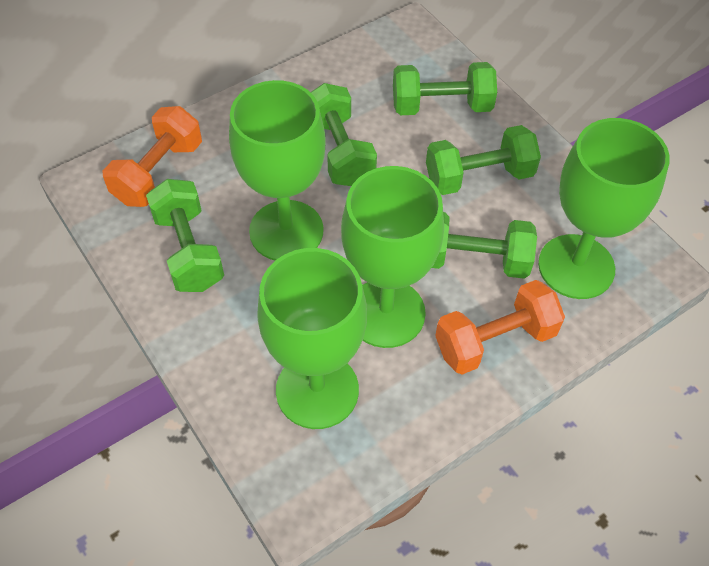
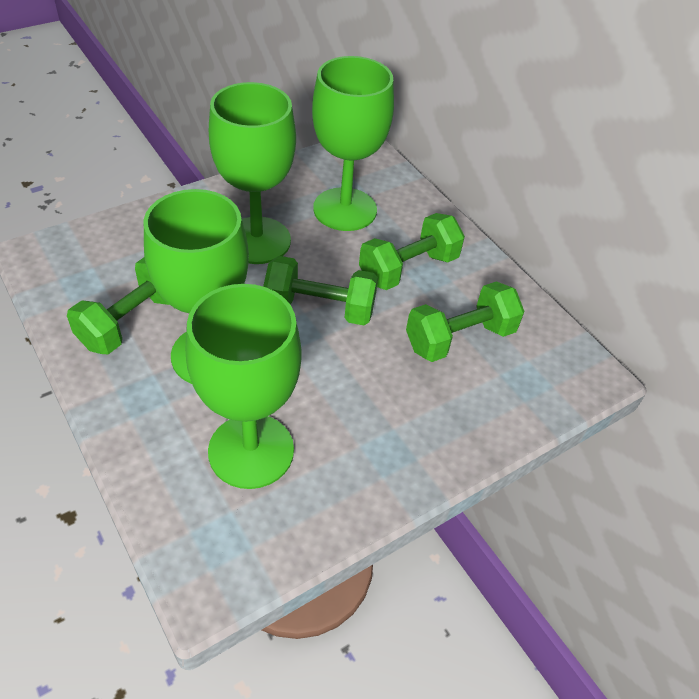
green dumbbell: 5 -> 4
orange dumbbell: 2 -> 0

